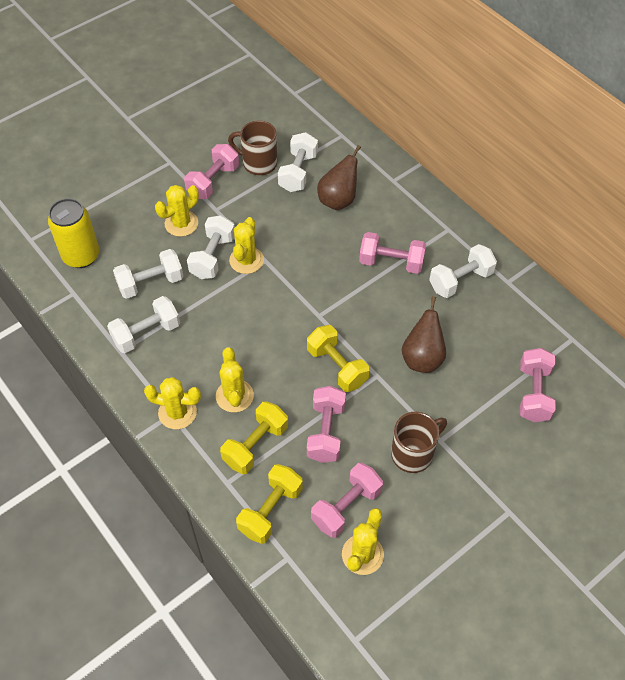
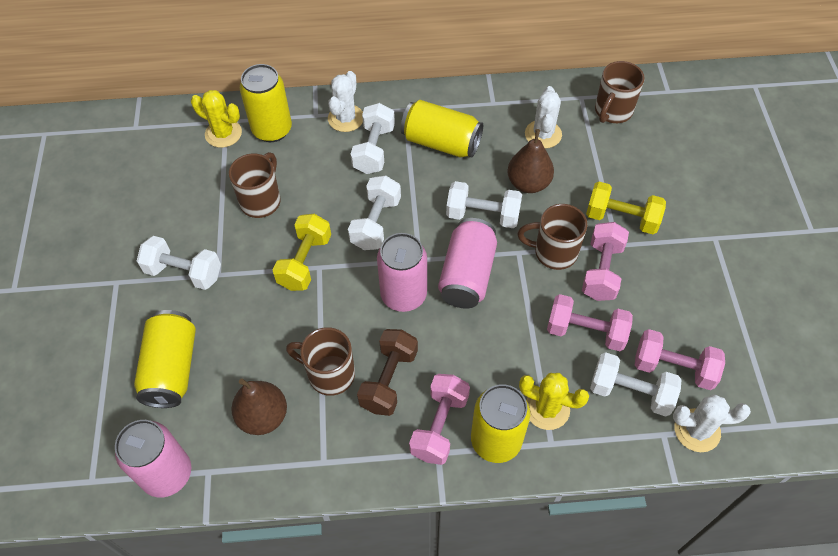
brown dumbbell: 0 -> 1
brown mug: 2 -> 4
pink can: 0 -> 3
pink dumbbell: 5 -> 4
white cactus: 0 -> 3
yellow cactus: 5 -> 2
yellow can: 1 -> 4
yellow dumbbell: 3 -> 2

